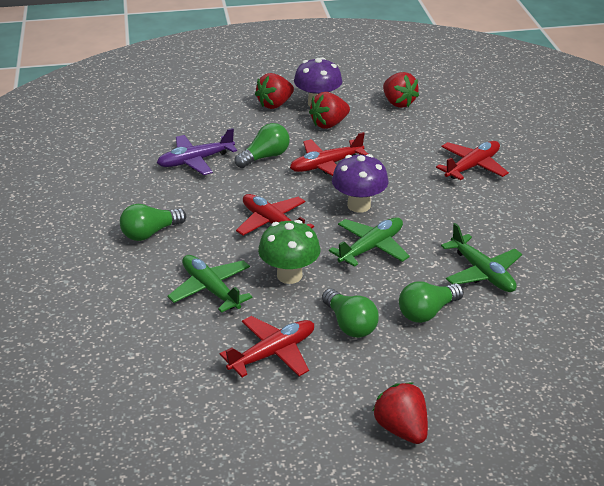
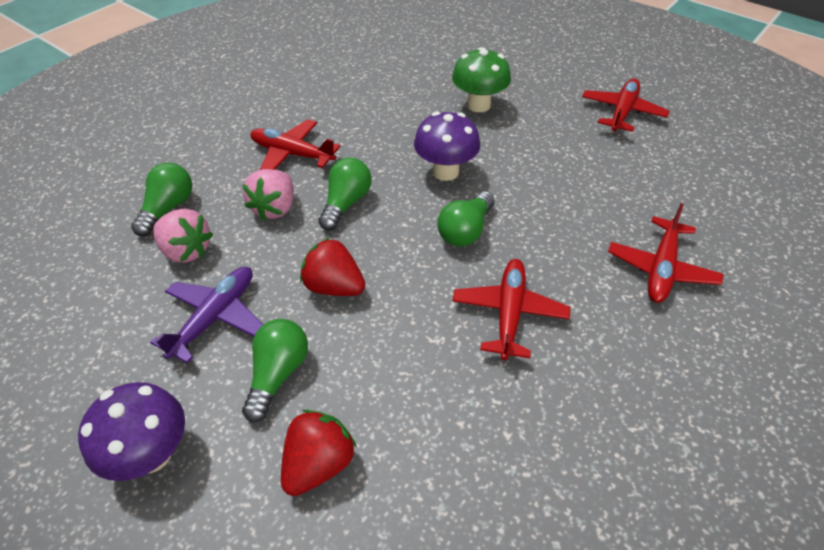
green plane: 3 -> 0
pink strawberry: 0 -> 2
red strawberry: 4 -> 2

